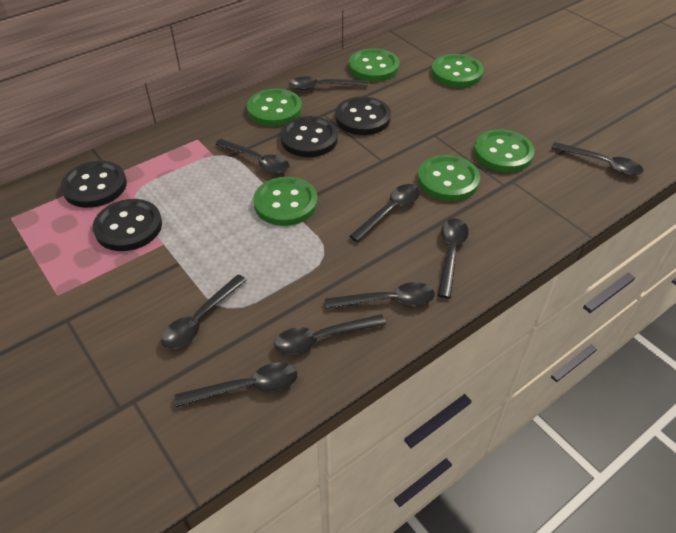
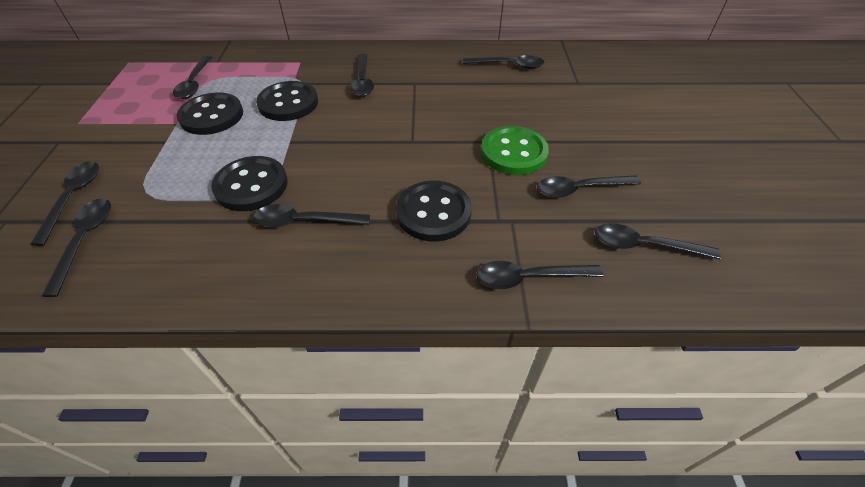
green button: 6 -> 1

